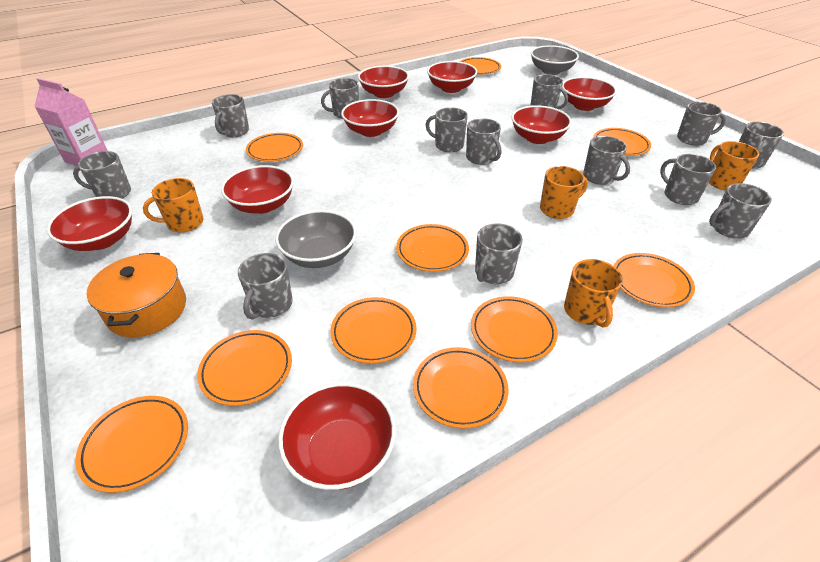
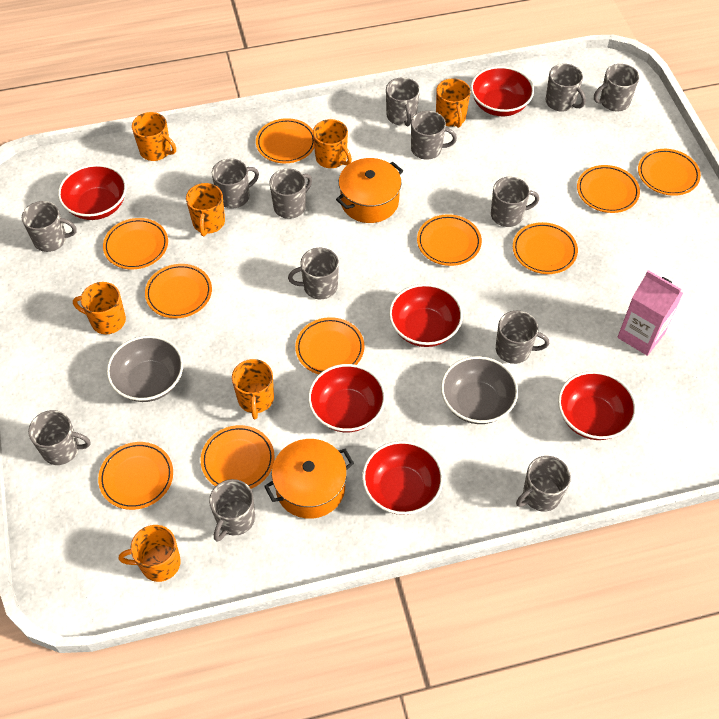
orange mug: 4 -> 7
orange pot: 1 -> 2
red bowl: 8 -> 6

